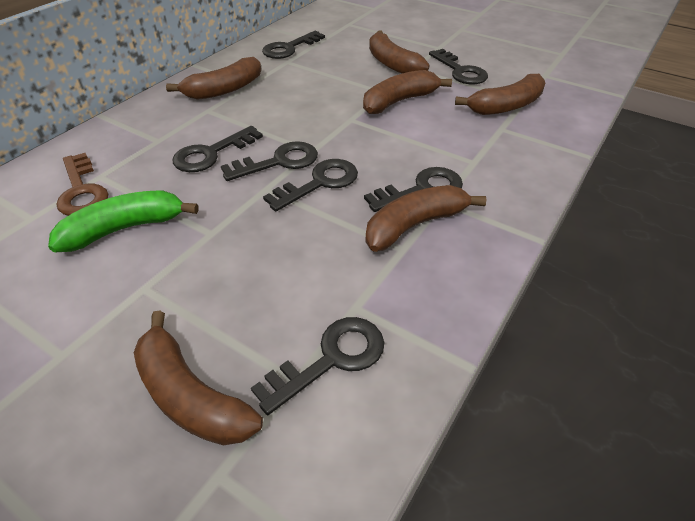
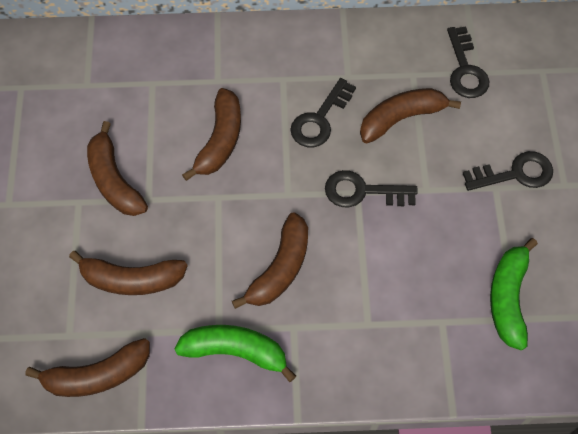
black key: 7 -> 4
brown key: 1 -> 0
green banana: 1 -> 2

